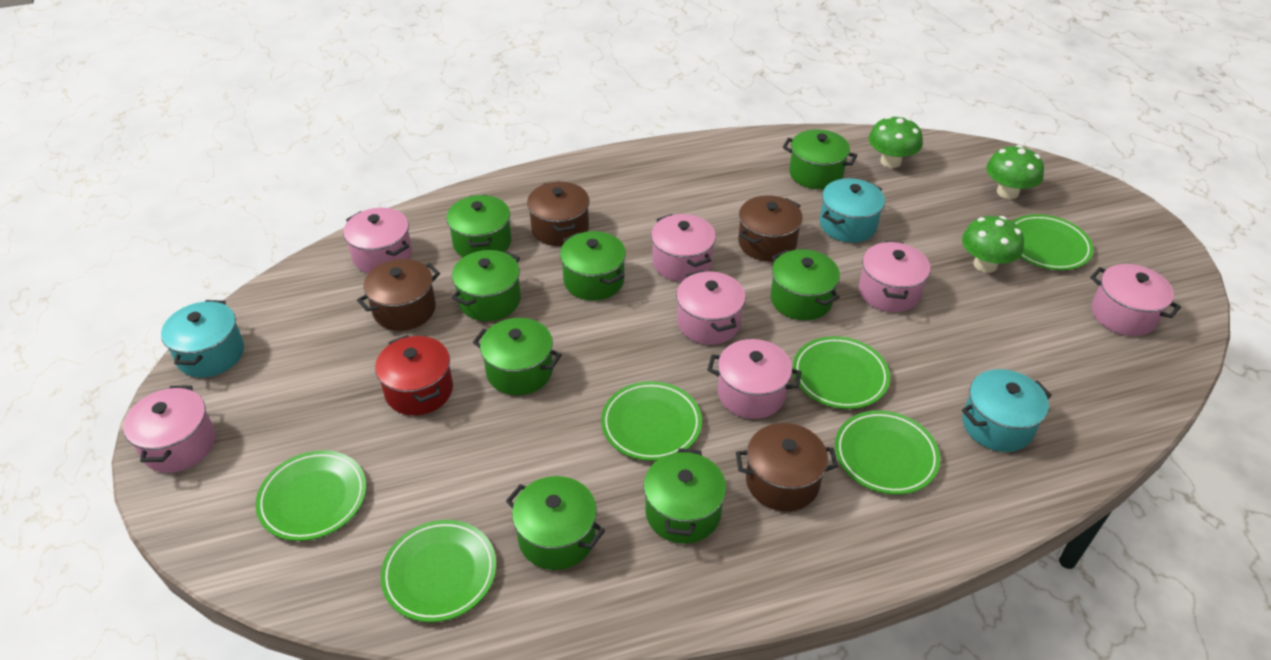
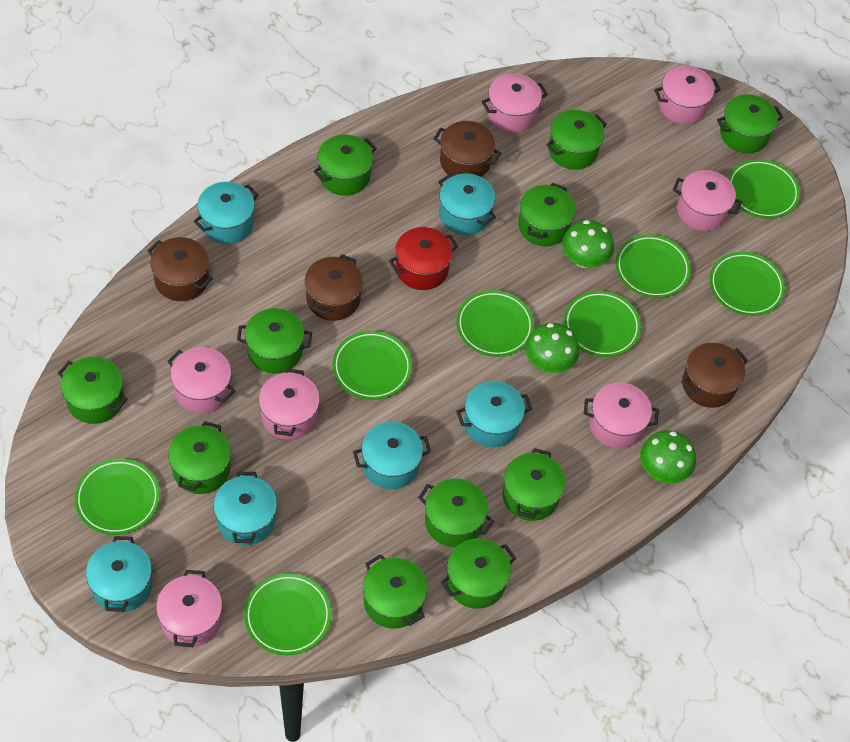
green plate: 6 -> 8
green pot: 8 -> 11
turquoise pot: 3 -> 6

